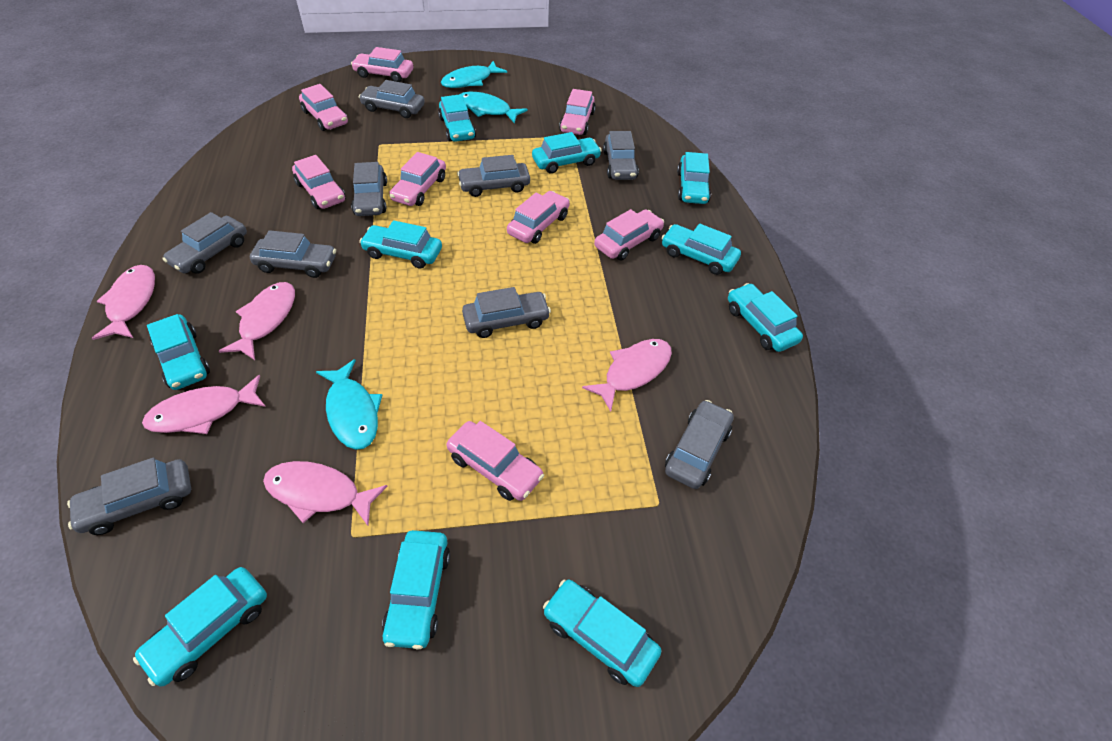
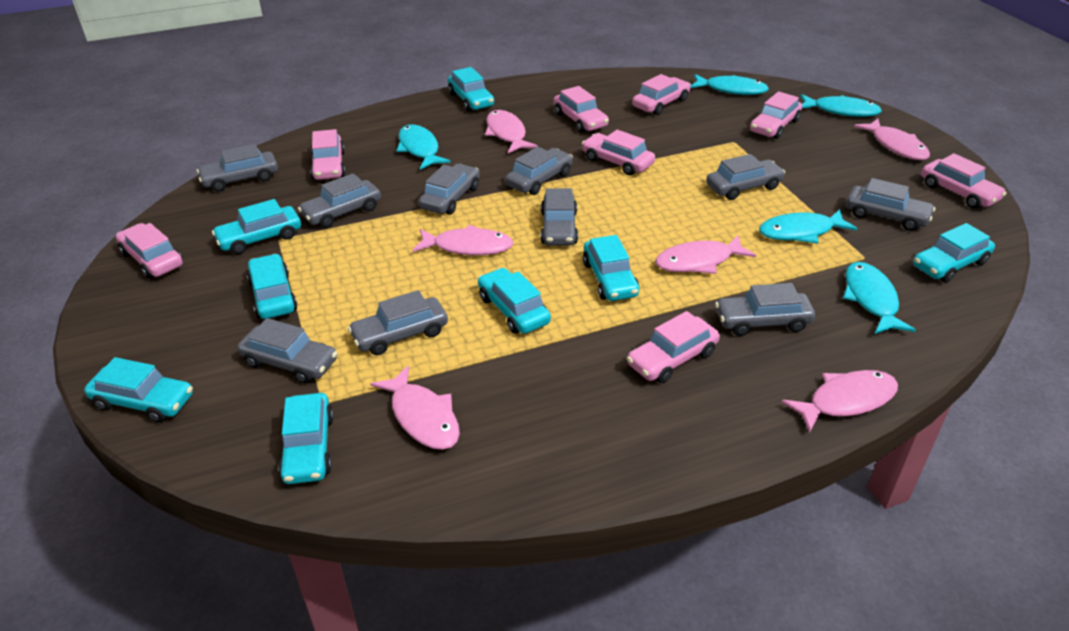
grey car: 9 -> 10
pink fish: 5 -> 6
turquoise car: 10 -> 8
turquoise fish: 3 -> 5

